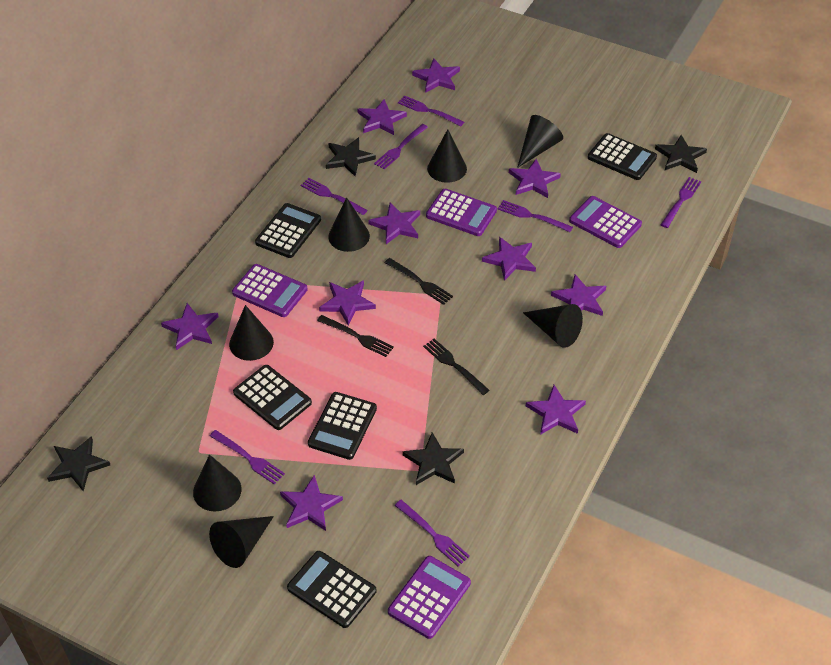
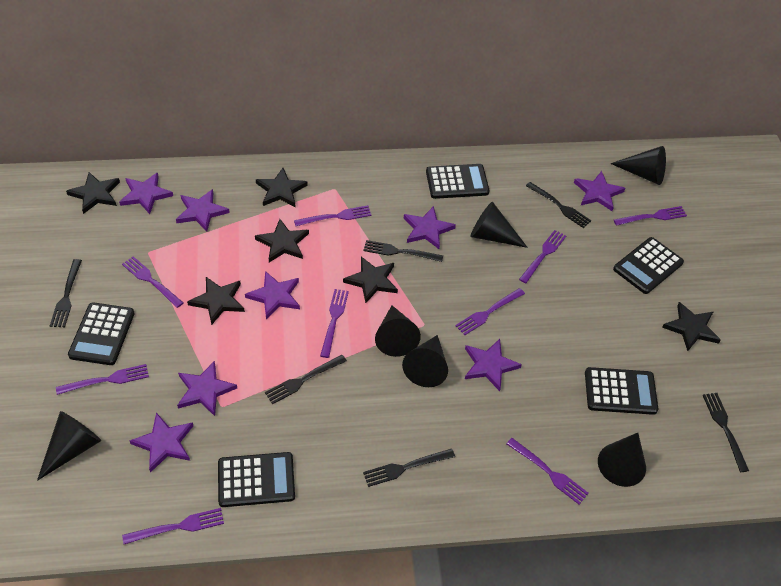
black cone: 7 -> 6
black fork: 3 -> 6
black star: 4 -> 6
purple calculator: 4 -> 0
purple fork: 7 -> 9
purple star: 10 -> 8

